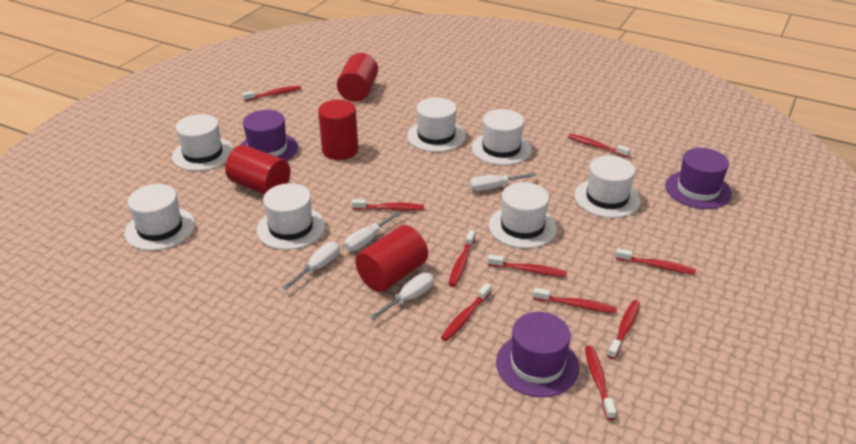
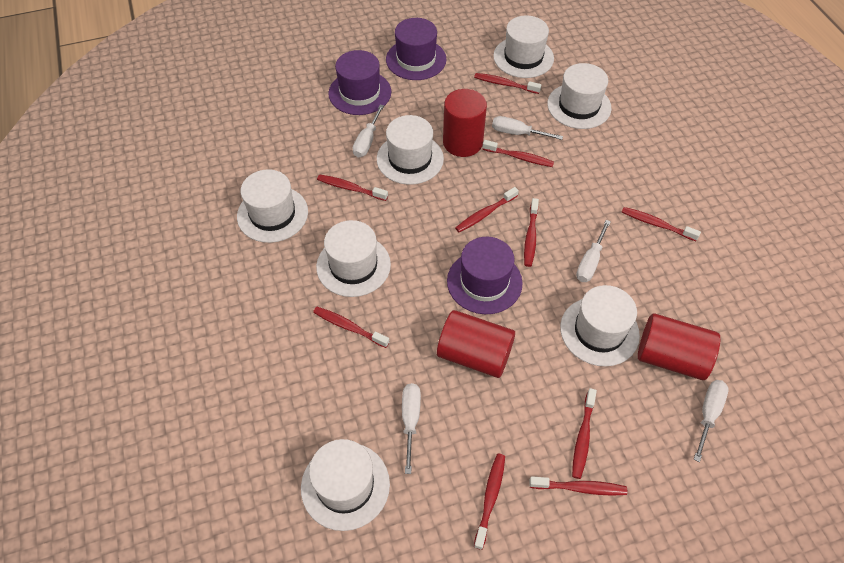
red cylinder: 4 -> 3
white screwdriver: 4 -> 5

